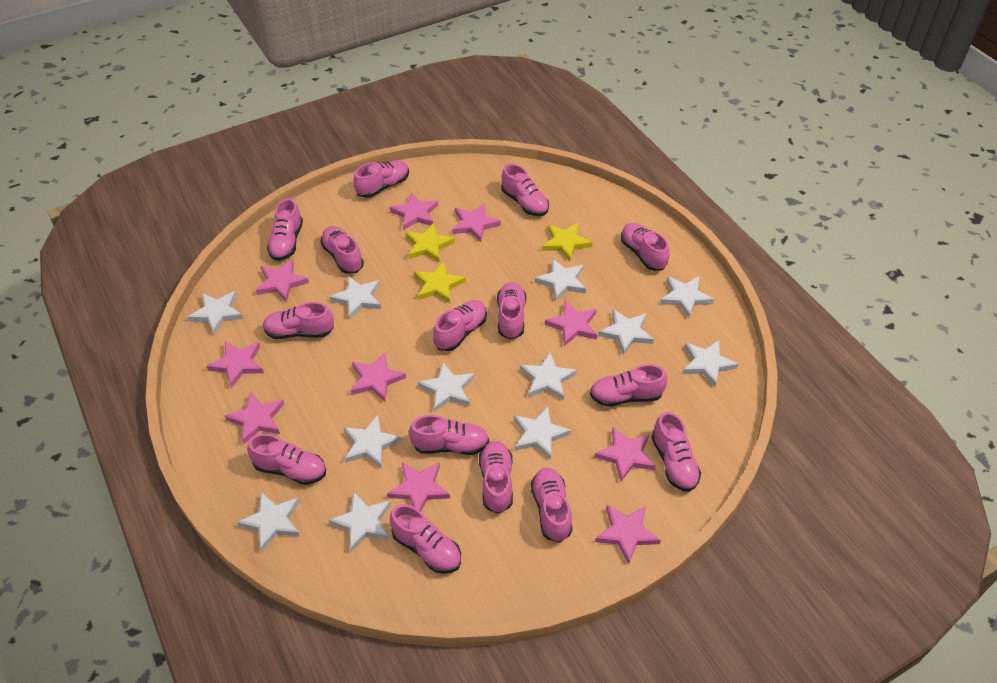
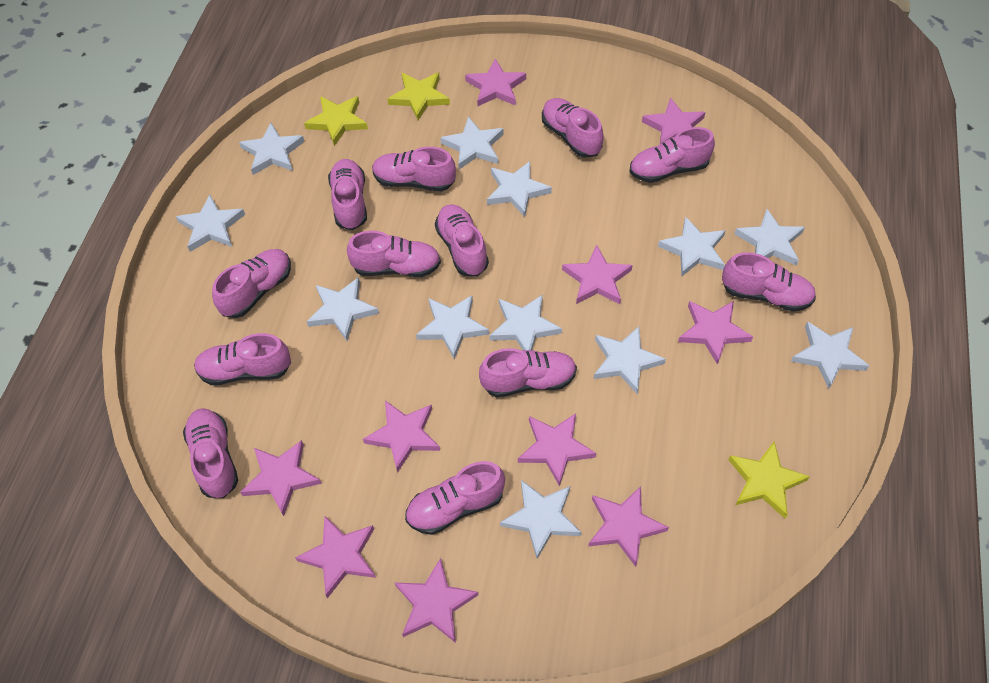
pink shoe: 15 -> 12

